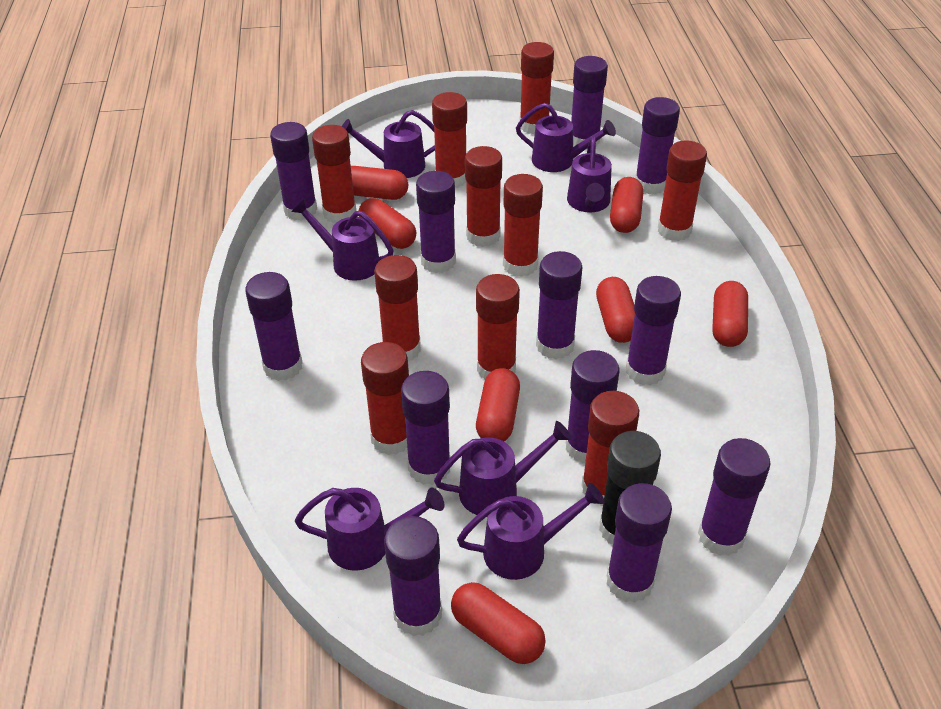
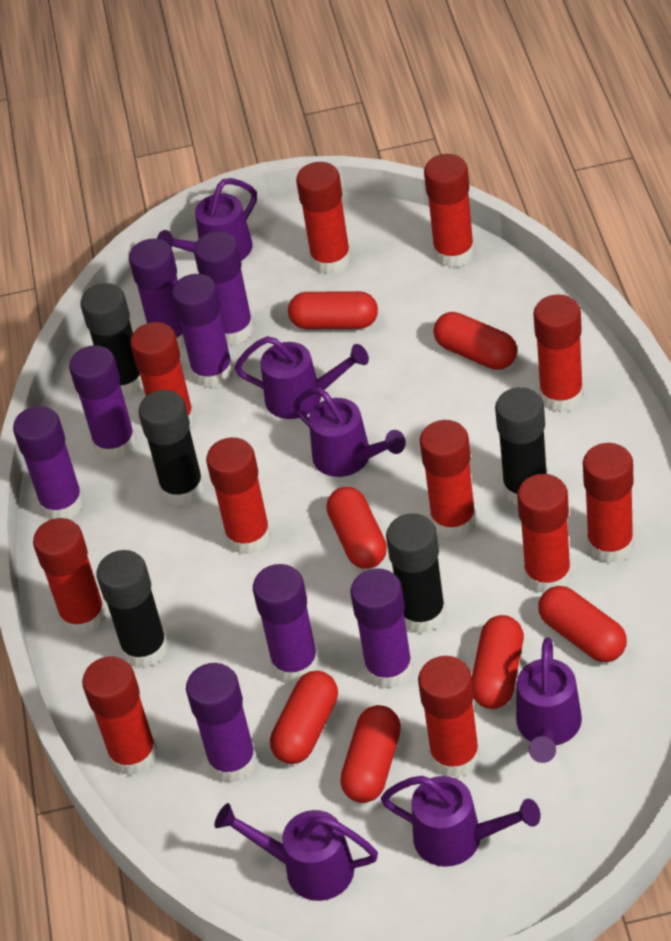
black glue stick: 1 -> 5
purple glue stick: 12 -> 8
purple watering can: 7 -> 6
red glue stick: 10 -> 11

